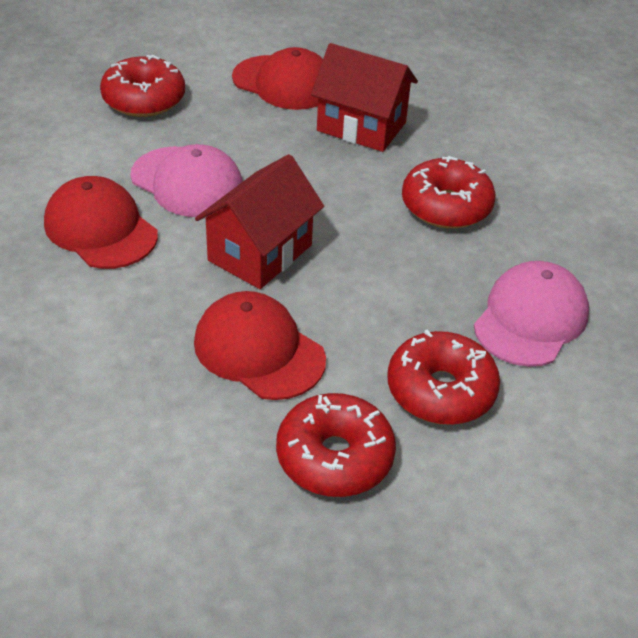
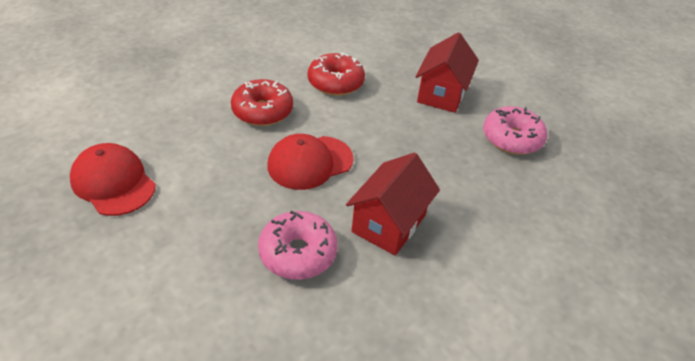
pink cap: 2 -> 0
pink donut: 0 -> 2
red cap: 3 -> 2
red donut: 4 -> 2

